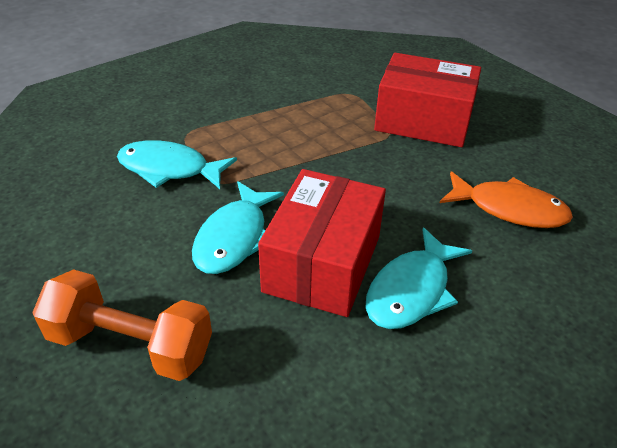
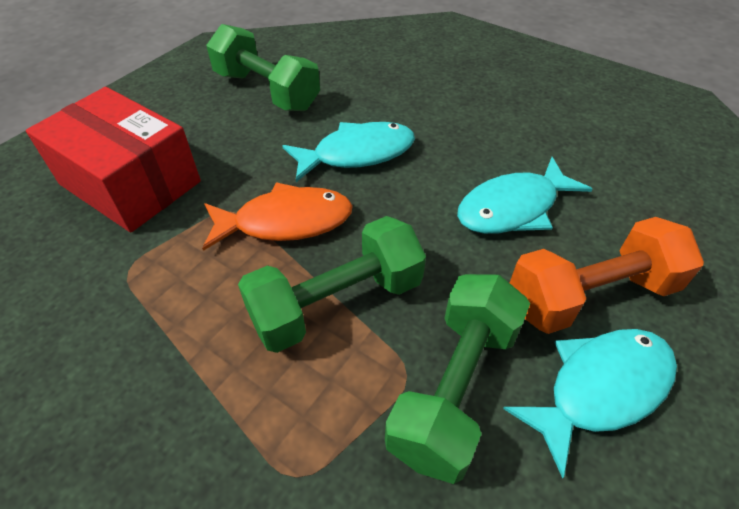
green dumbbell: 0 -> 3
red box: 2 -> 1

